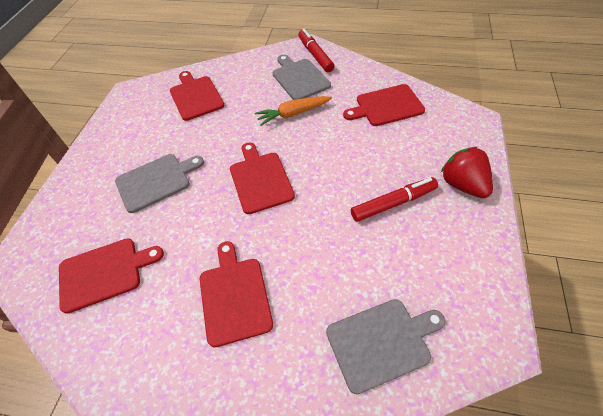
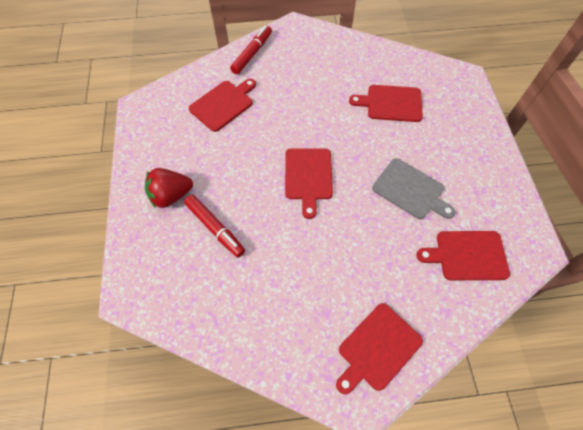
grey cutting board: 3 -> 1
orange carrot: 1 -> 0

